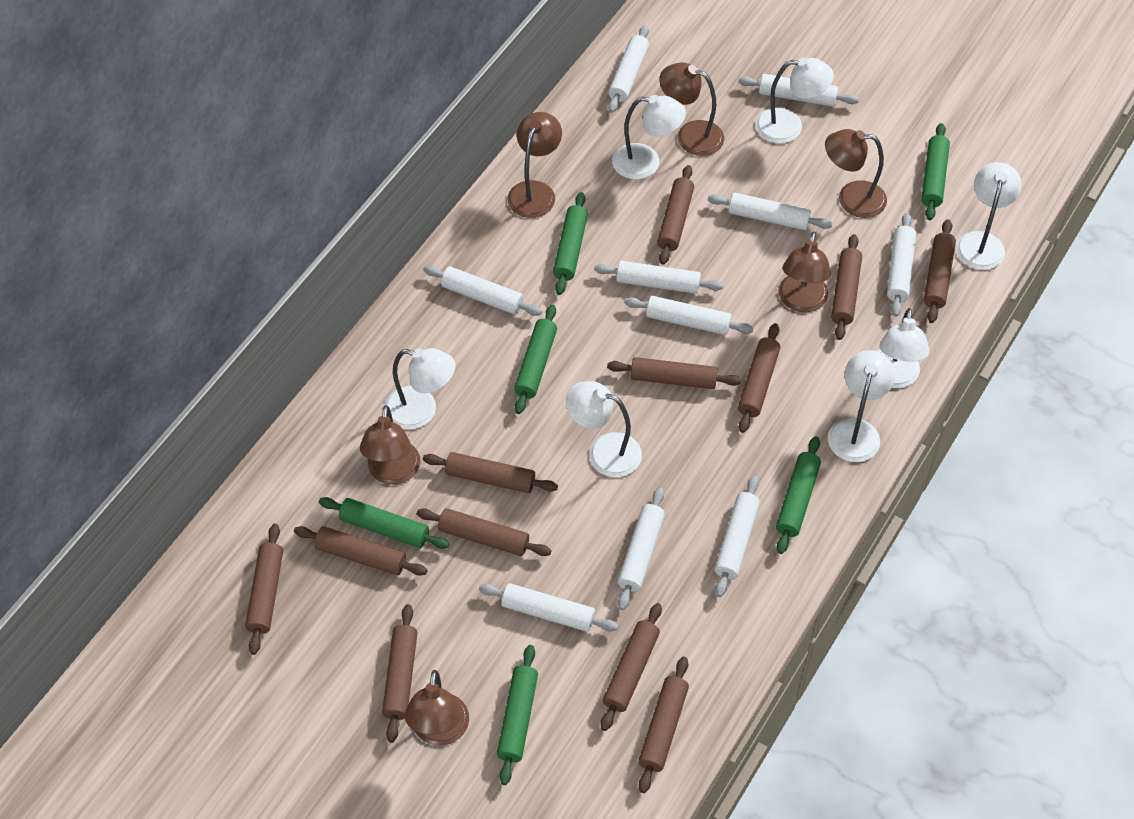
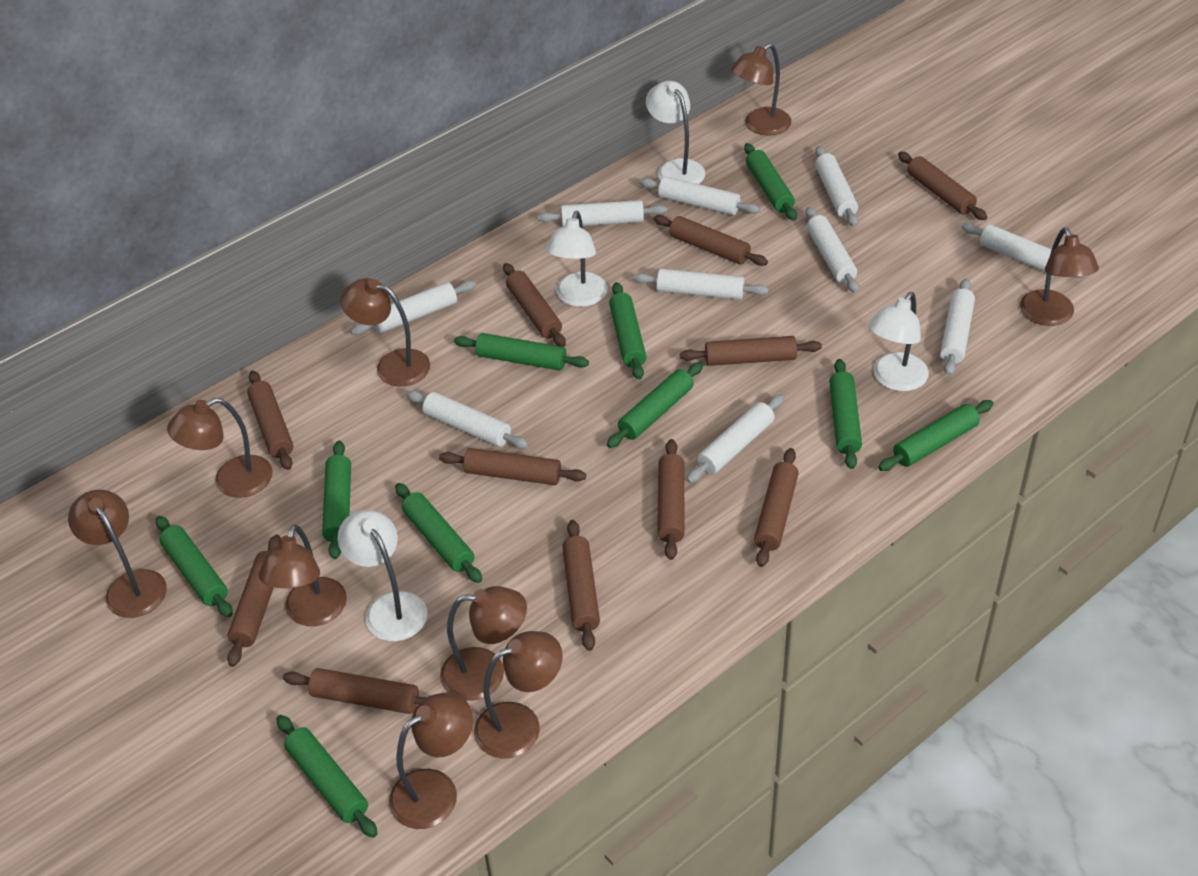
brown lamp: 6 -> 9
brown rolling pin: 12 -> 11
green rolling pin: 6 -> 10
white lamp: 7 -> 4

